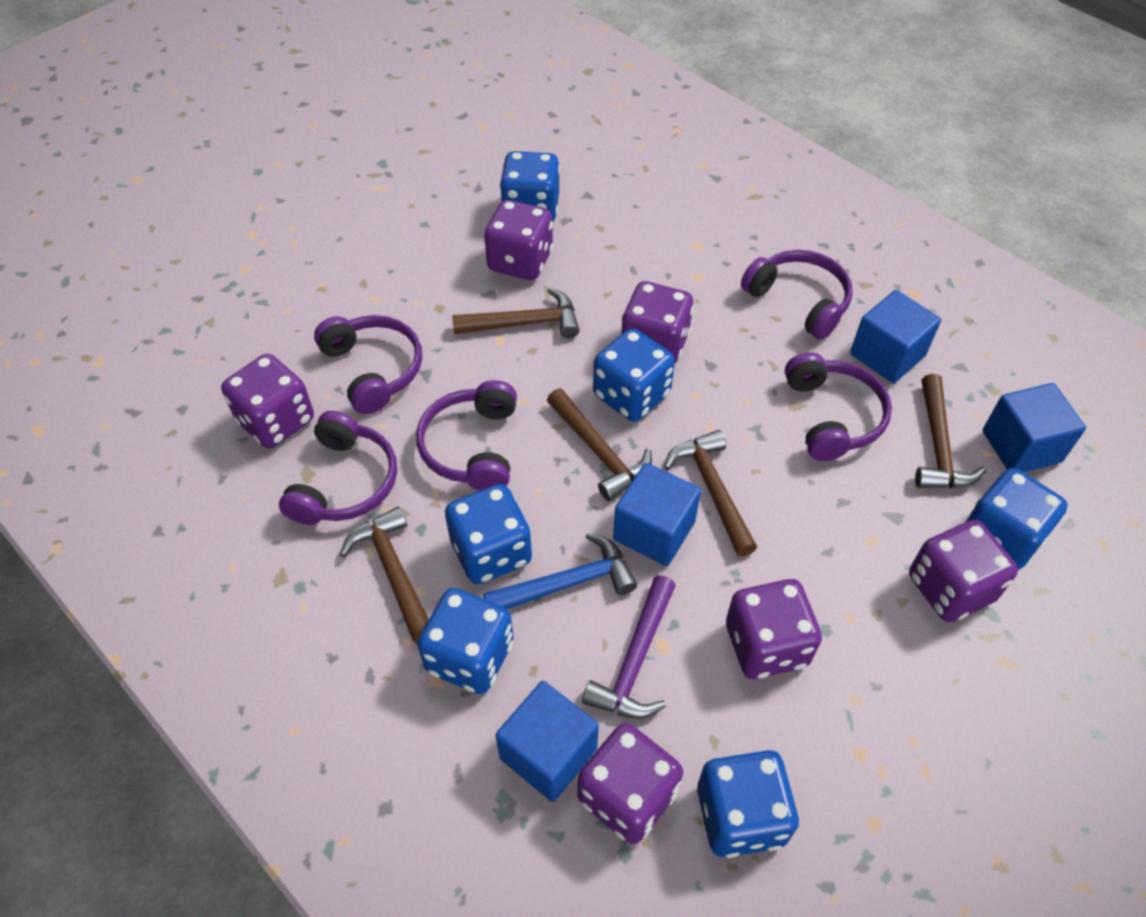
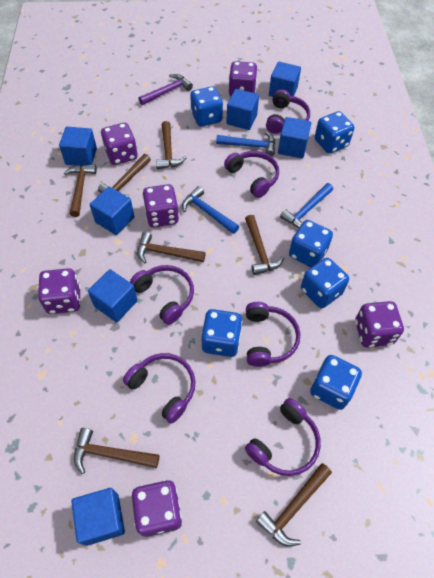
blue cube: 4 -> 7
blue hammer: 1 -> 3
brown hammer: 5 -> 7
purple headphones: 5 -> 6

